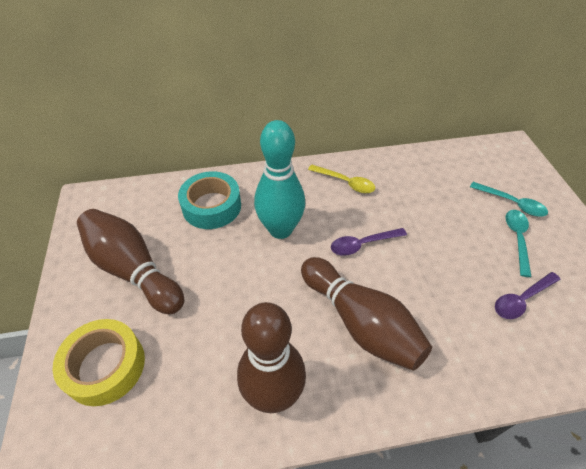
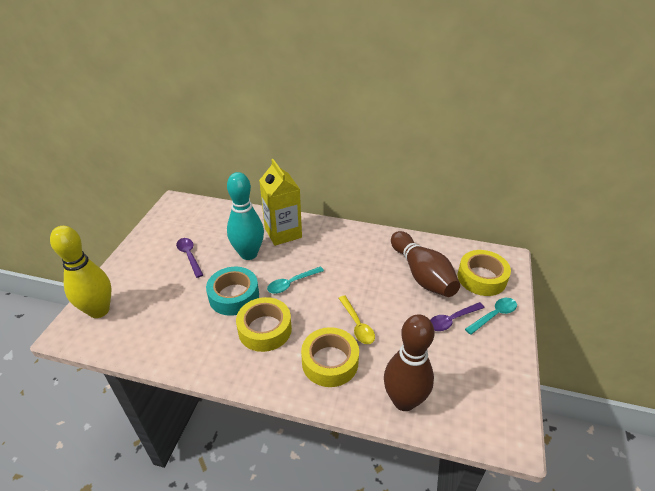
brown bowling pin: 3 -> 2
yellow bowling pin: 0 -> 1
yellow carton: 0 -> 1
yellow tape: 1 -> 3

